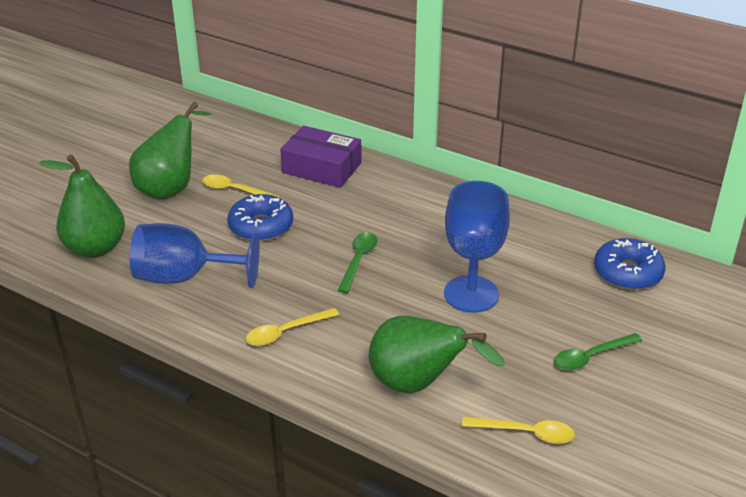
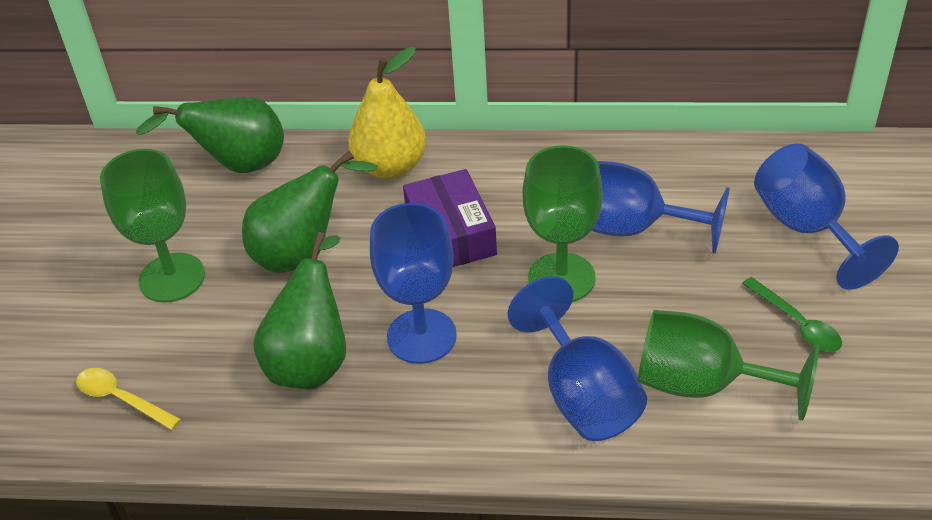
blue donut: 2 -> 0
blue goblet: 2 -> 4
green goblet: 0 -> 3
green spoon: 2 -> 1
yellow pear: 0 -> 1
yellow spoon: 3 -> 1

